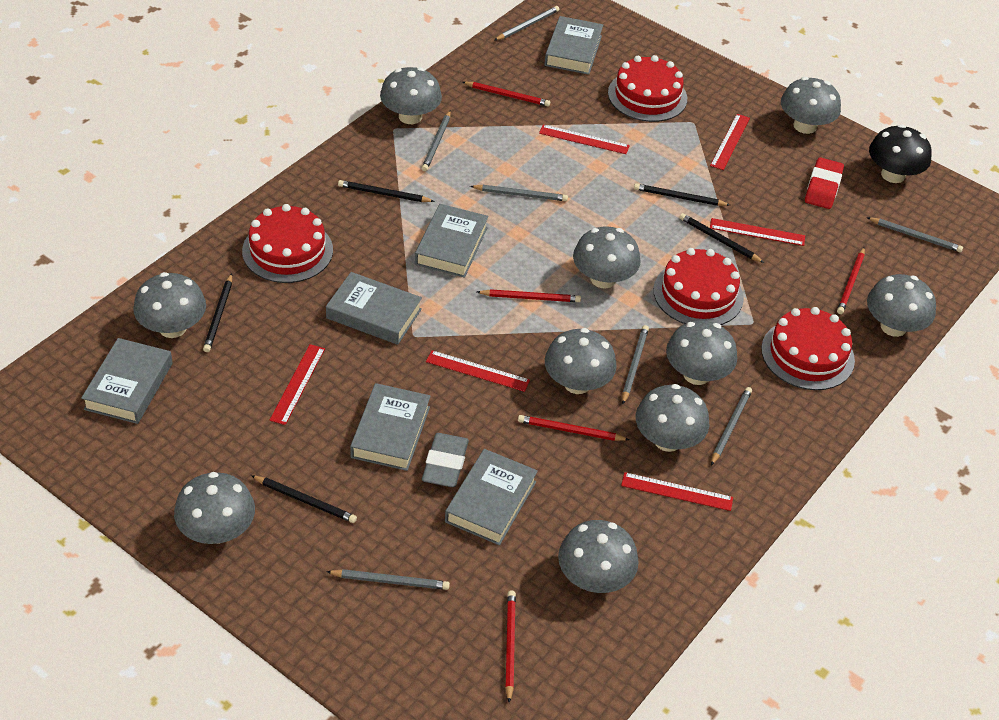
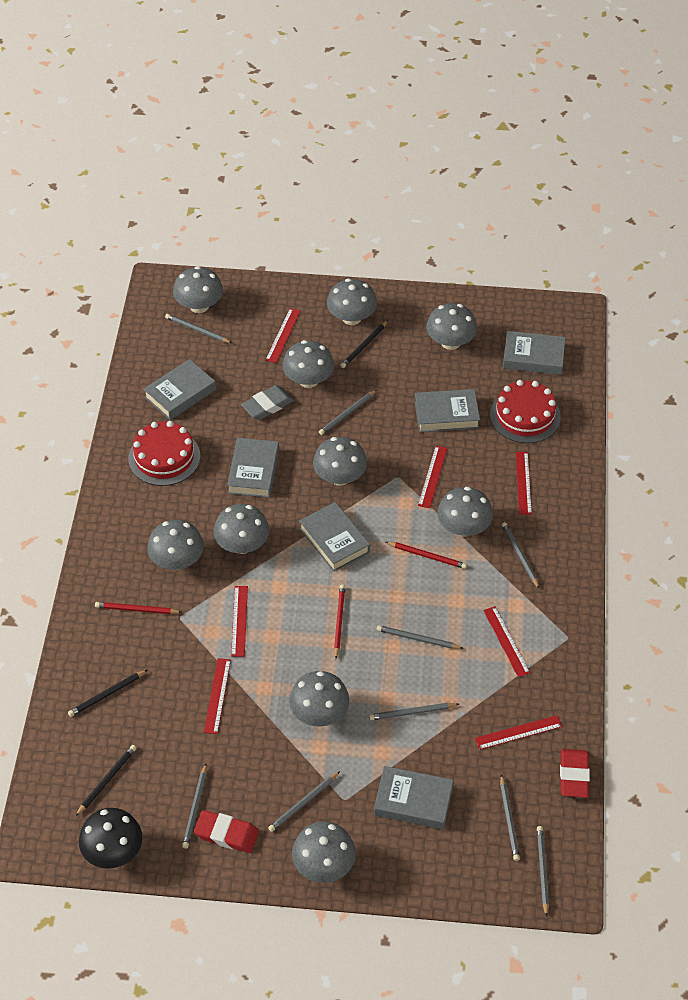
black pencil: 5 -> 3
grey pencil: 7 -> 9
red cake: 4 -> 2
red eraser: 1 -> 2
red pencil: 5 -> 3
red ruler: 6 -> 7

